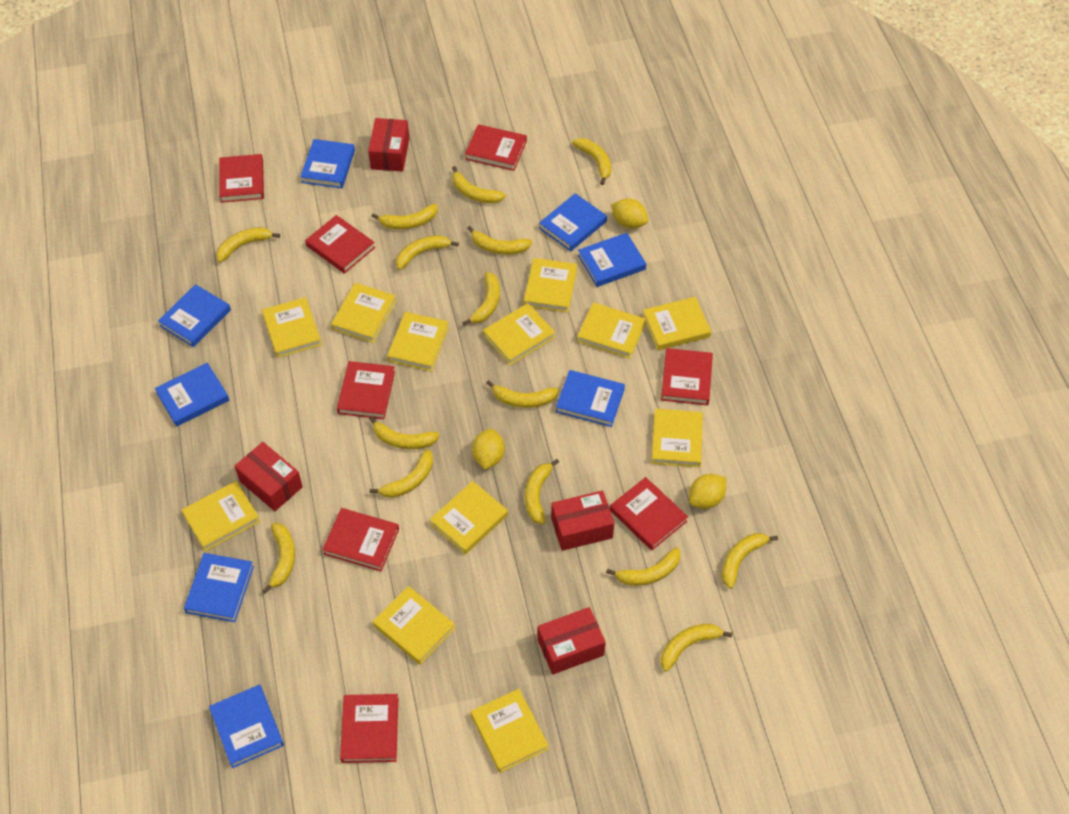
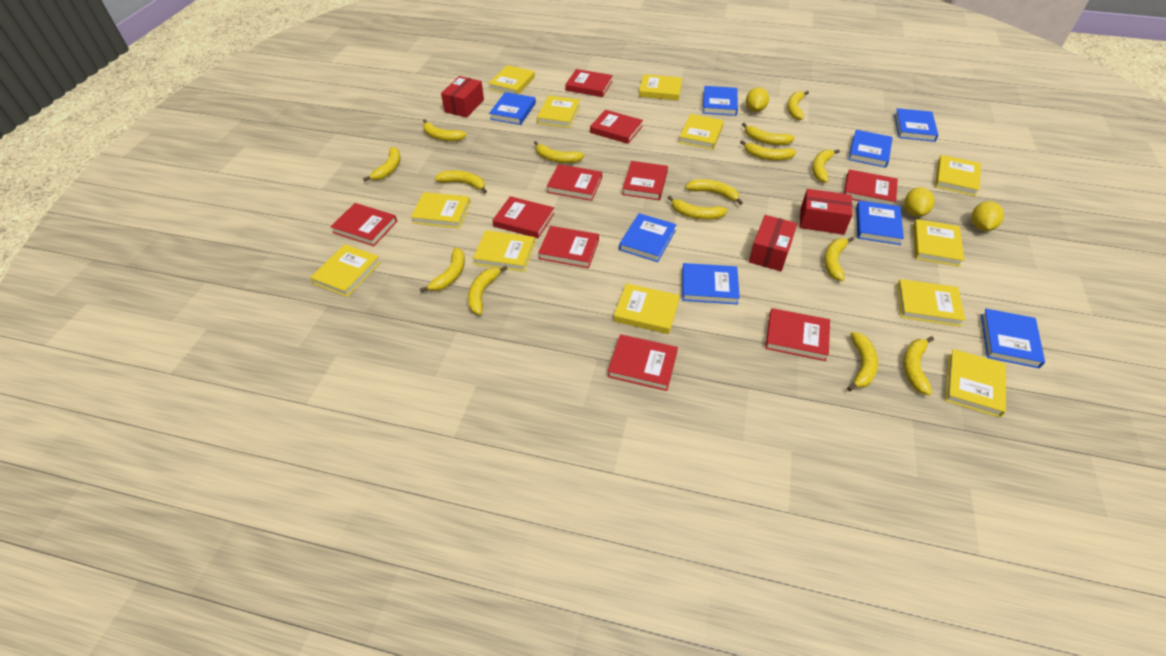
red book: 8 -> 10
red box: 4 -> 3

